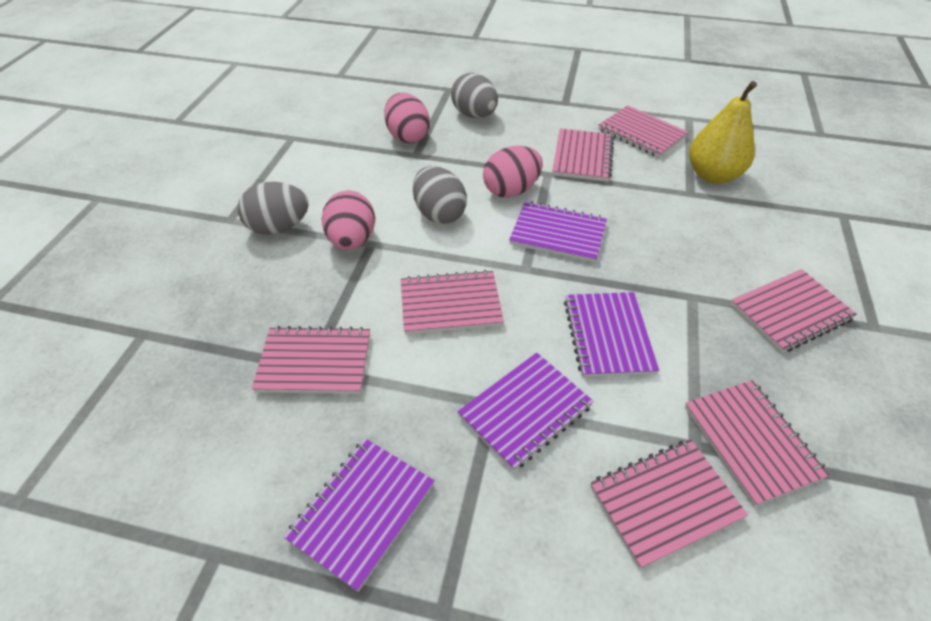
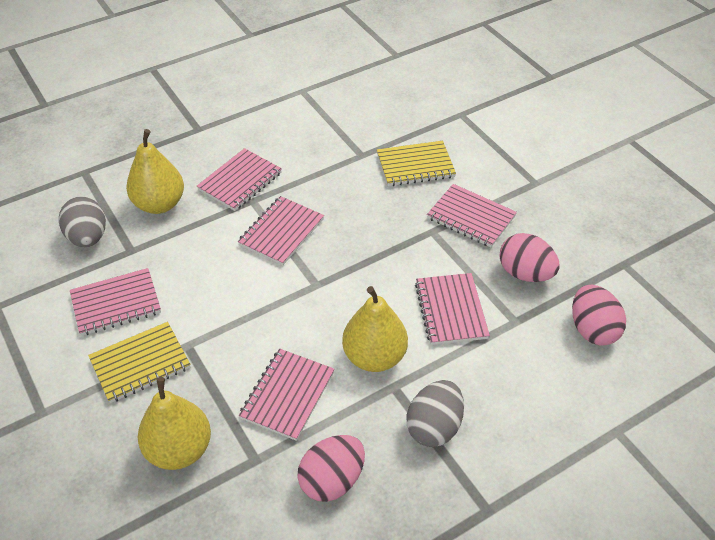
grey egg: 3 -> 2
pink notebook: 7 -> 6
purple notebook: 4 -> 0
yellow notebook: 0 -> 2
yellow pear: 1 -> 3

